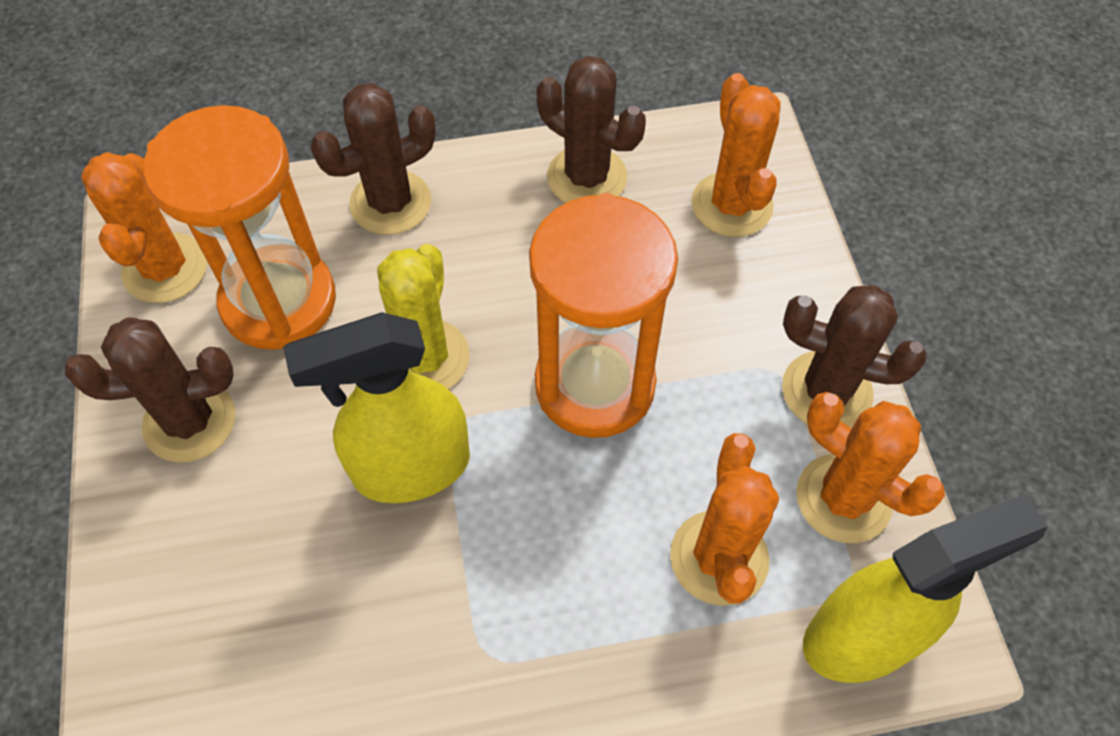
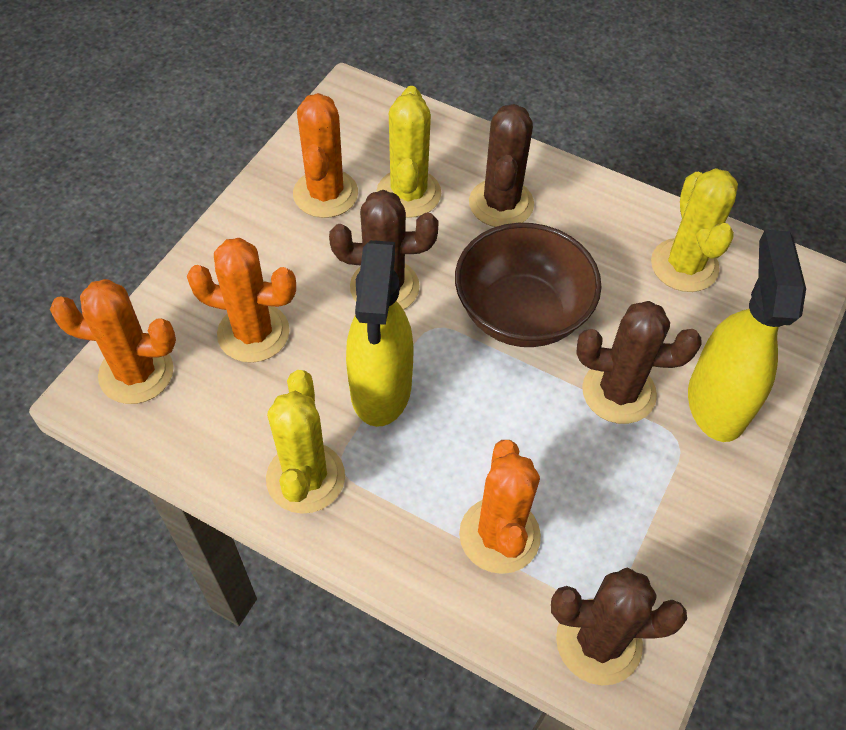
brown bowl: 0 -> 1
orange hourglass: 2 -> 0
yellow cactus: 1 -> 3

